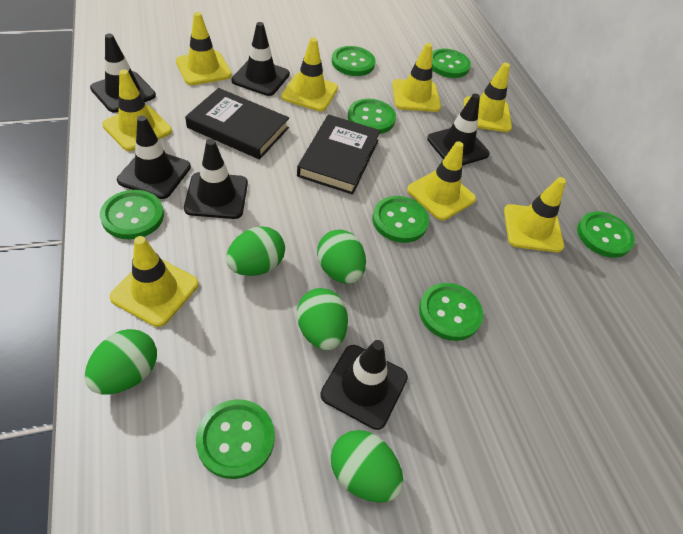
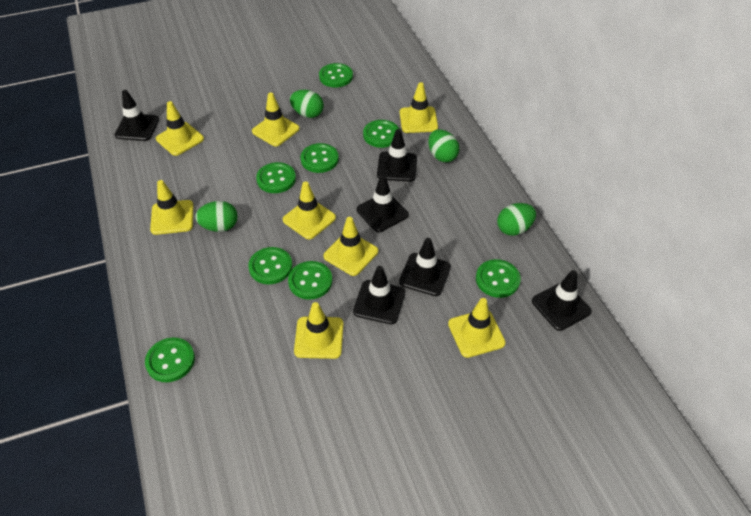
black book: 2 -> 0
green egg: 5 -> 4

